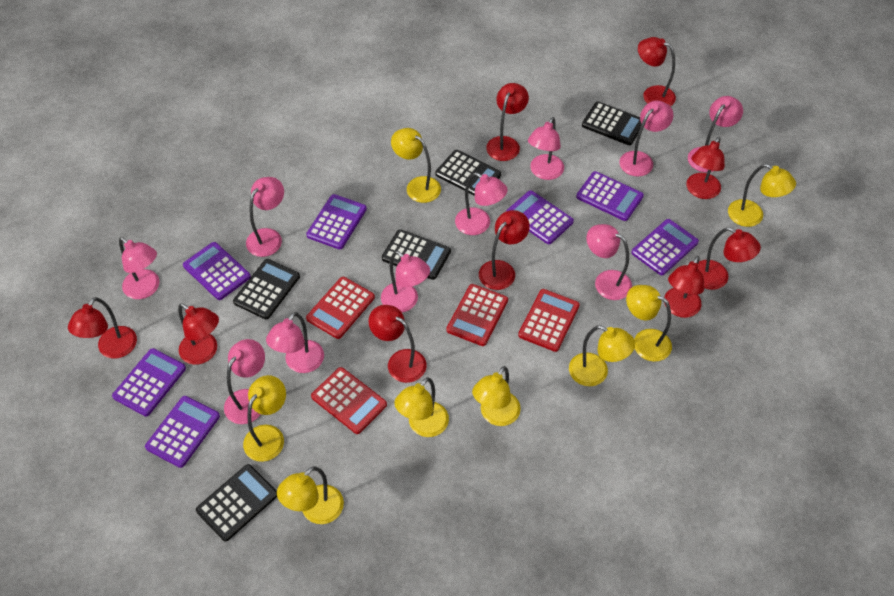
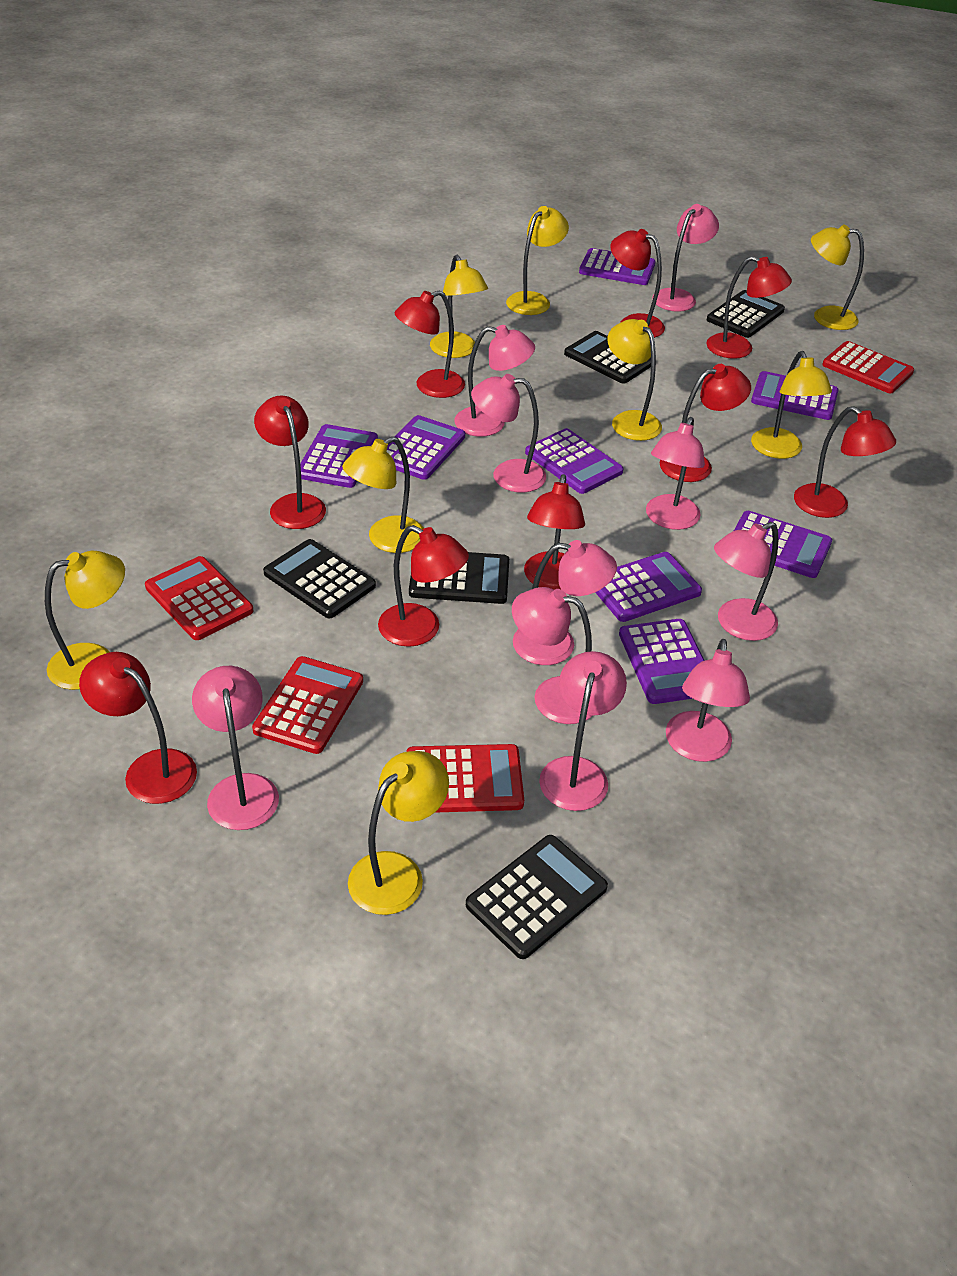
purple calculator: 7 -> 8

